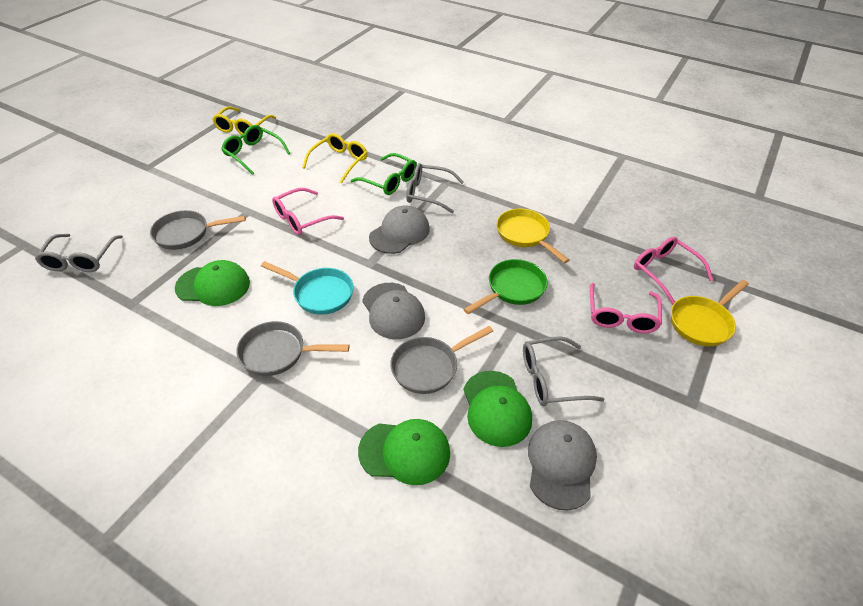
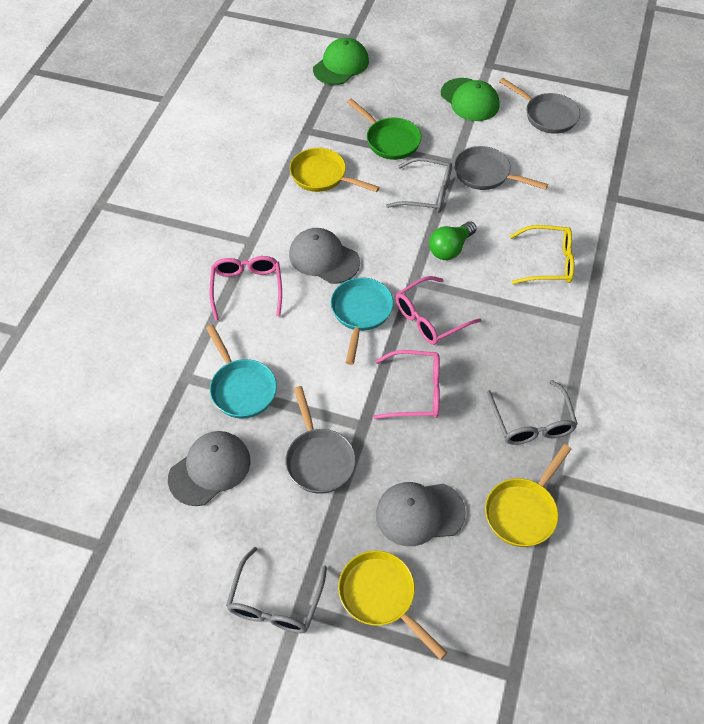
green cap: 3 -> 2
green glasses: 2 -> 0
green light bulb: 0 -> 1
turquoise pan: 1 -> 2
yellow glasses: 2 -> 1
yellow pan: 2 -> 3

